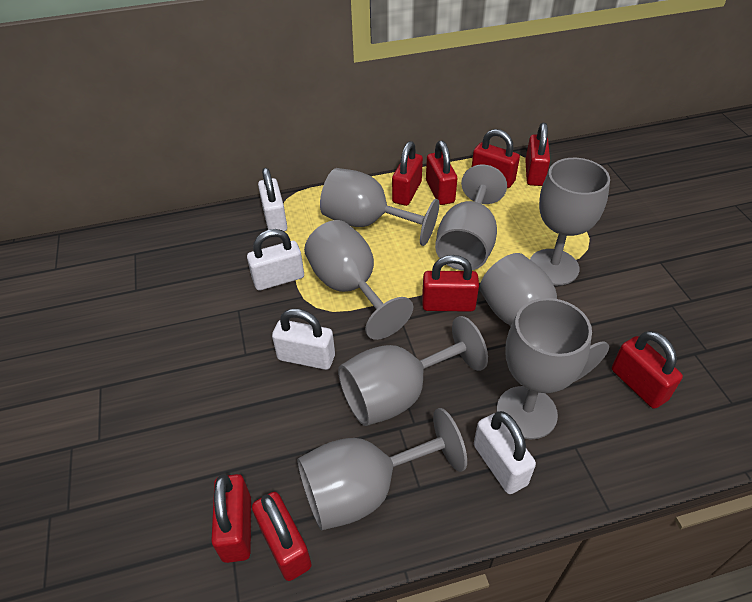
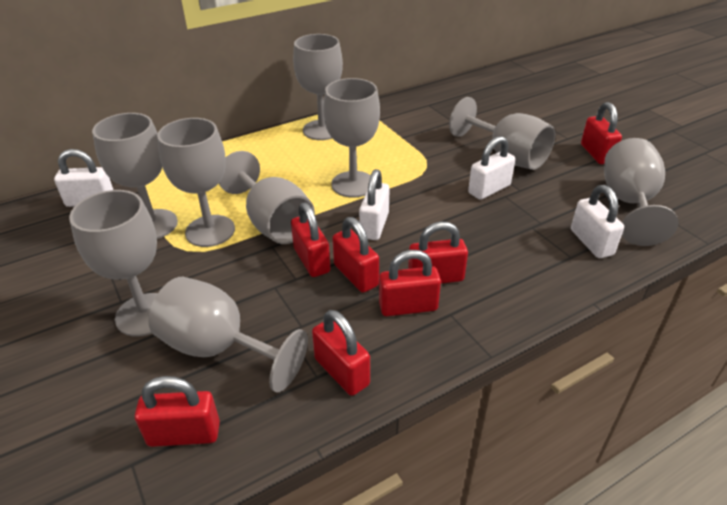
grey goblet: 8 -> 9
red padlock: 8 -> 7

